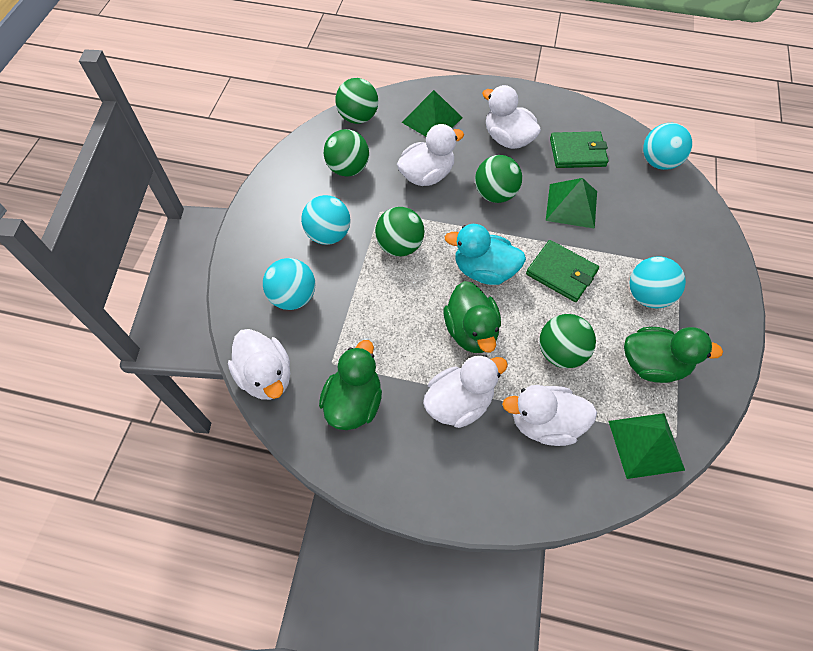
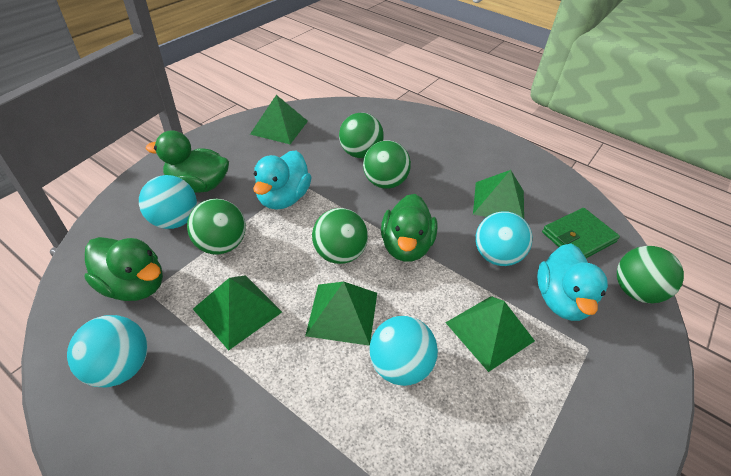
green pyramid: 3 -> 5
green wallet: 2 -> 1
turquoise duck: 1 -> 2
white duck: 5 -> 0

